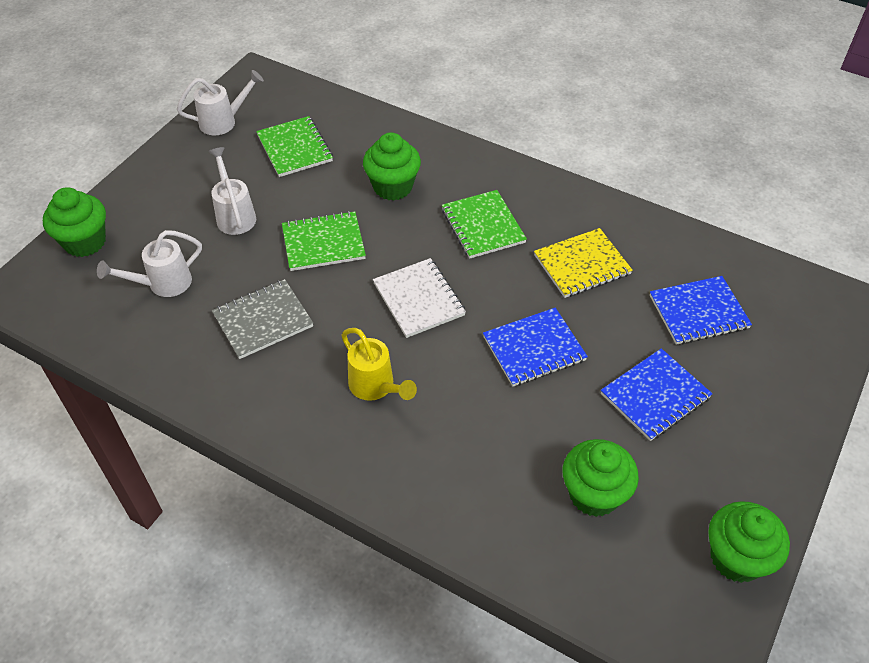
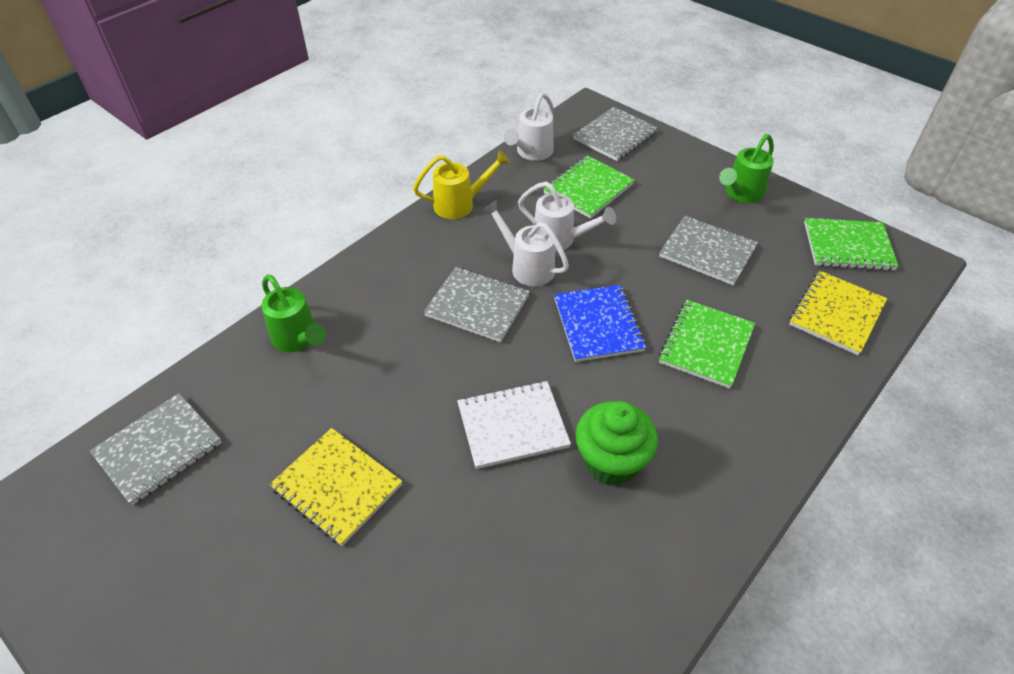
blue notebook: 3 -> 1
green cupcake: 4 -> 1
green watering can: 0 -> 2
grey notebook: 1 -> 4
yellow notebook: 1 -> 2

